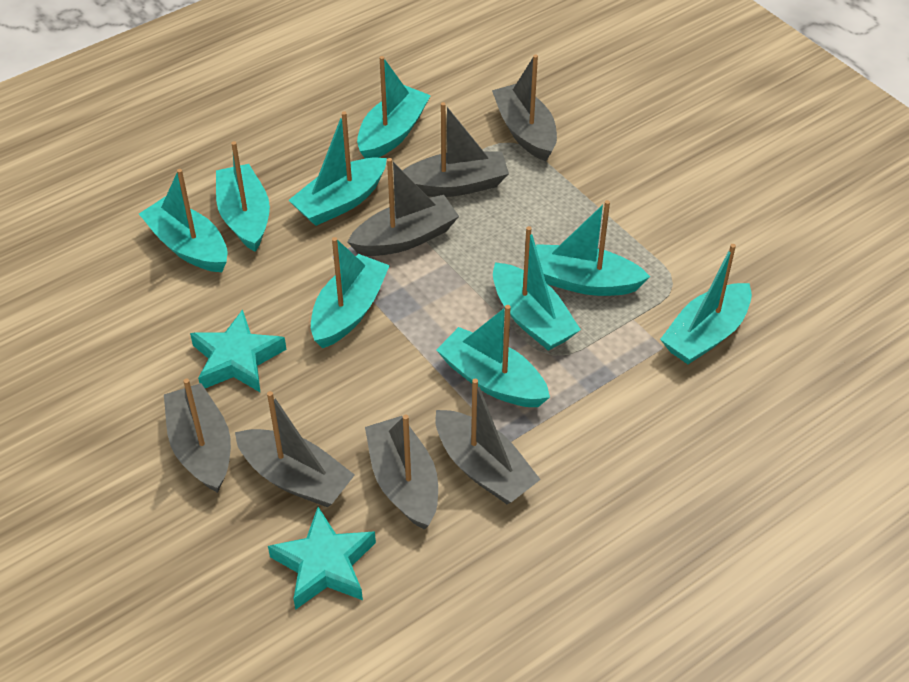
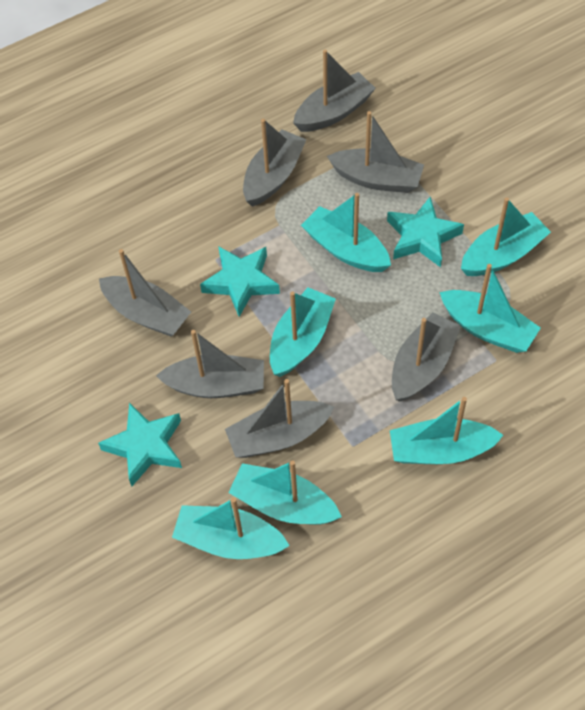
turquoise boat: 9 -> 7
turquoise star: 2 -> 3

